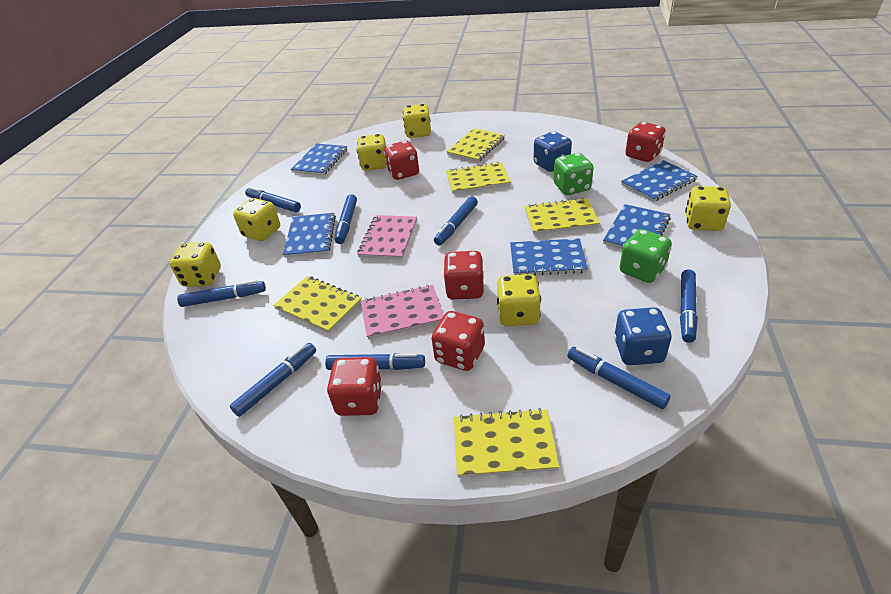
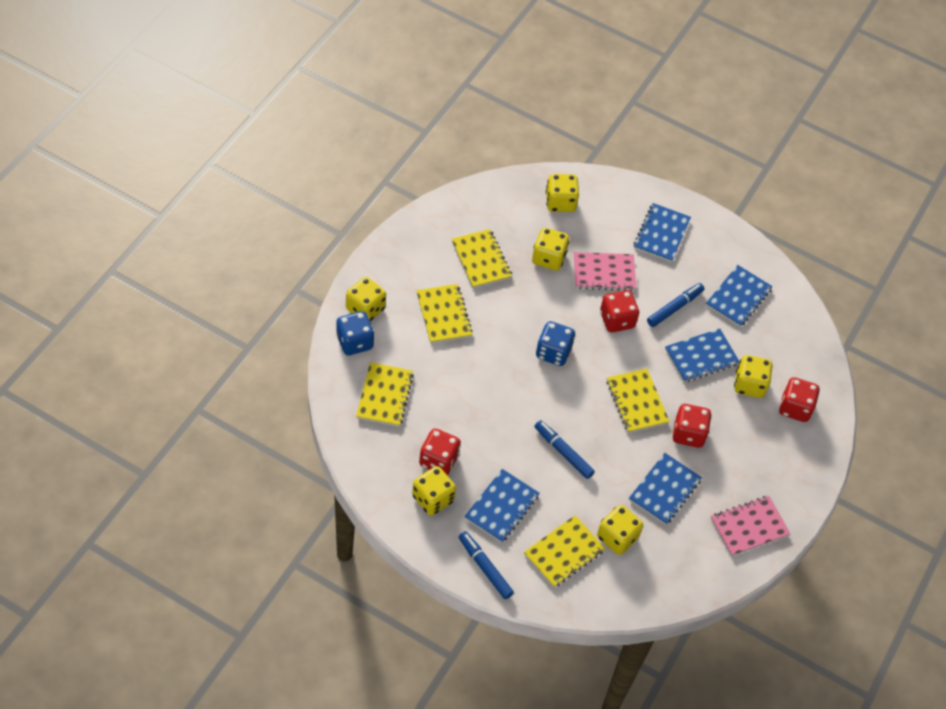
blue marker: 8 -> 3
green dice: 2 -> 0
red dice: 5 -> 4

